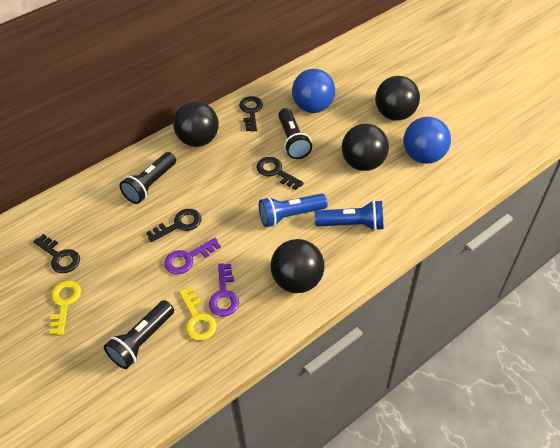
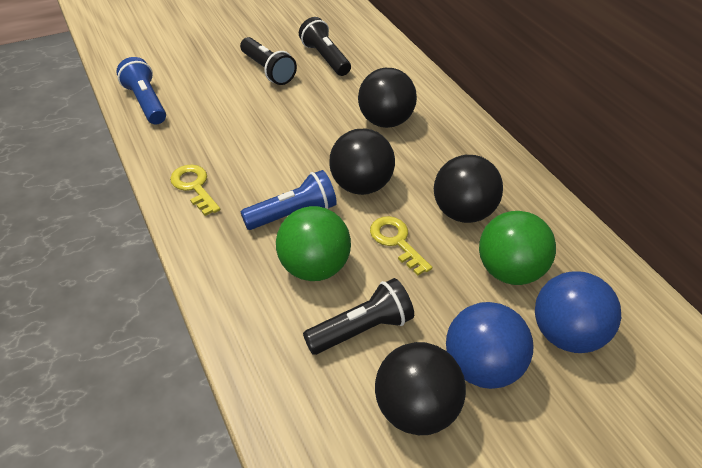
black key: 4 -> 0
green ball: 0 -> 2
purple key: 2 -> 0

